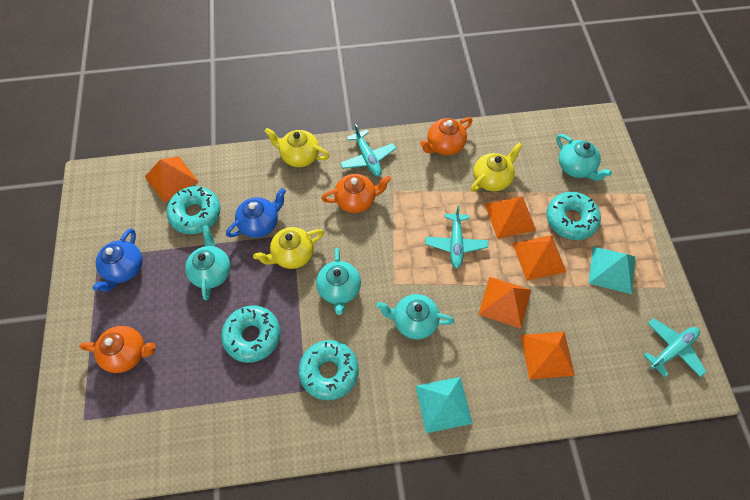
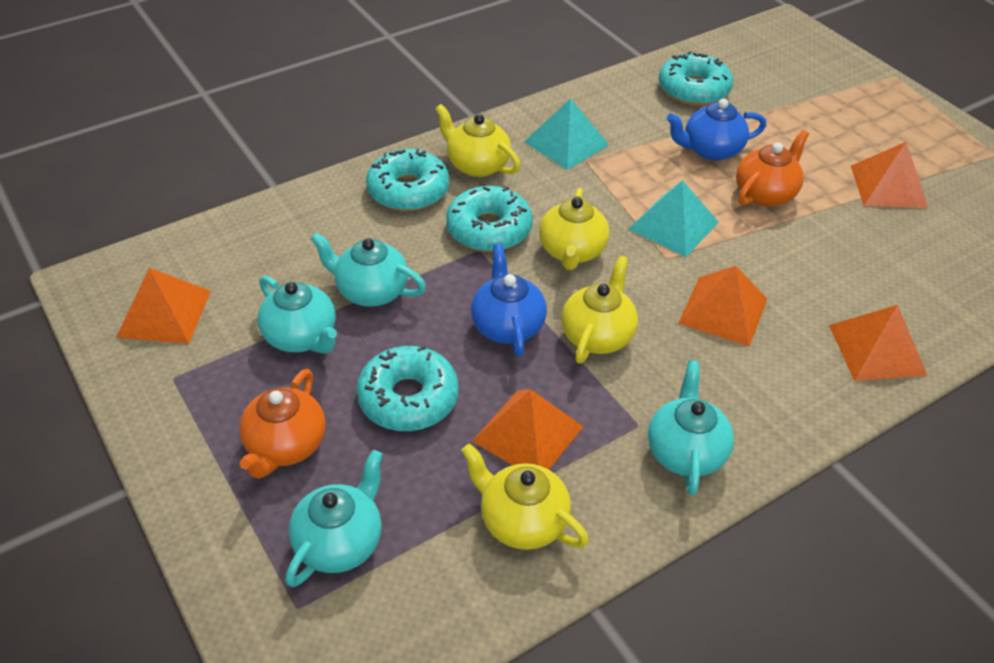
orange teapot: 3 -> 2
turquoise plane: 3 -> 0
yellow teapot: 3 -> 4

